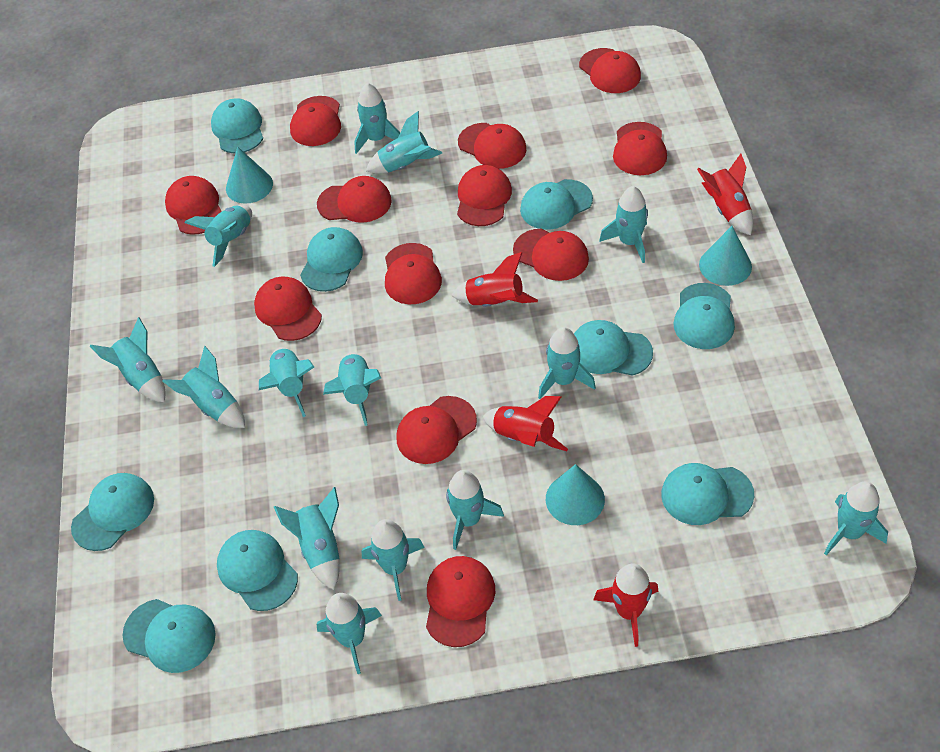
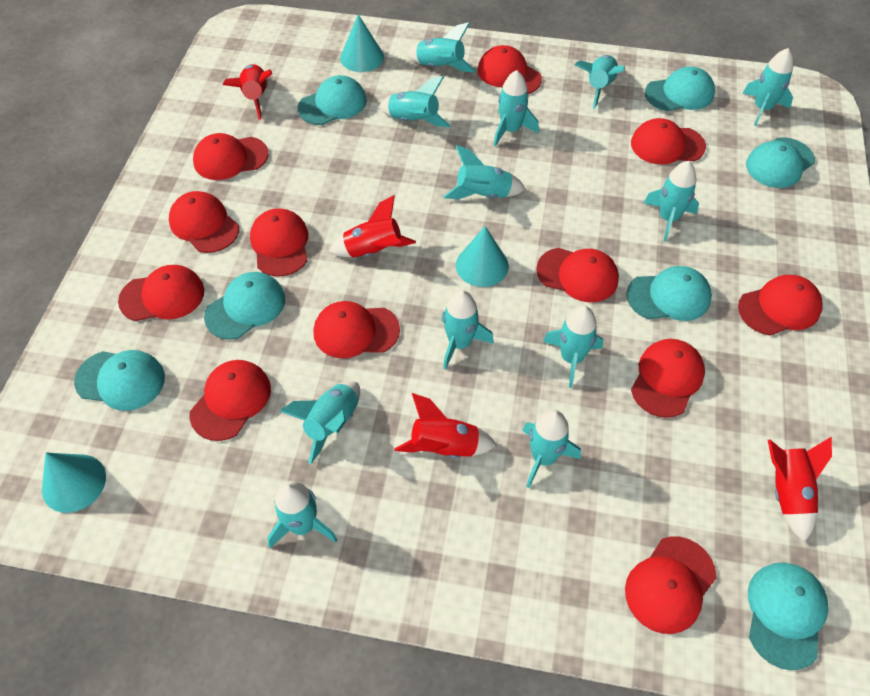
turquoise cap: 9 -> 7
turquoise rocket: 14 -> 12

